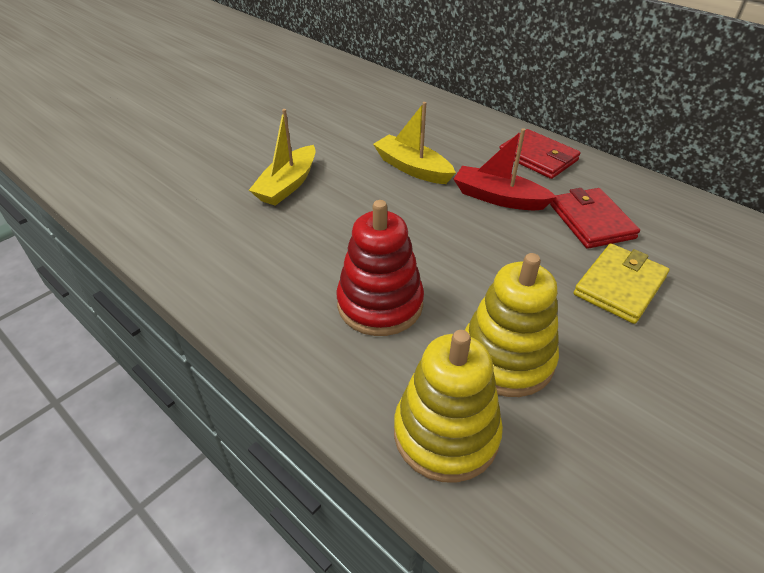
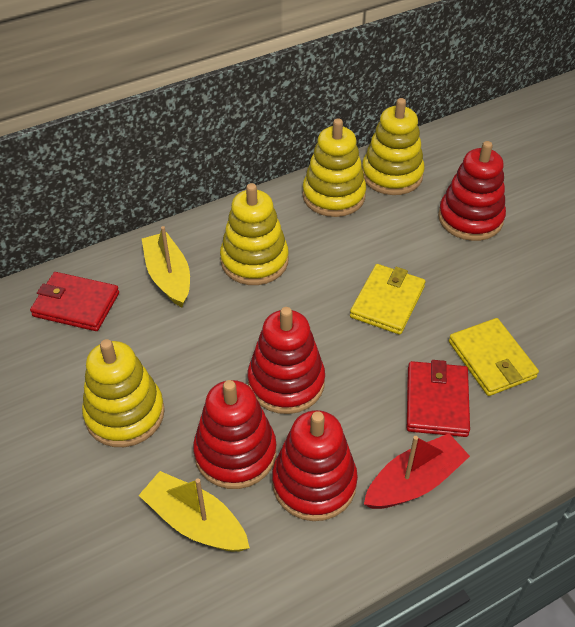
red stacking toy: 1 -> 4
yellow stacking toy: 2 -> 4
yellow wallet: 1 -> 2

